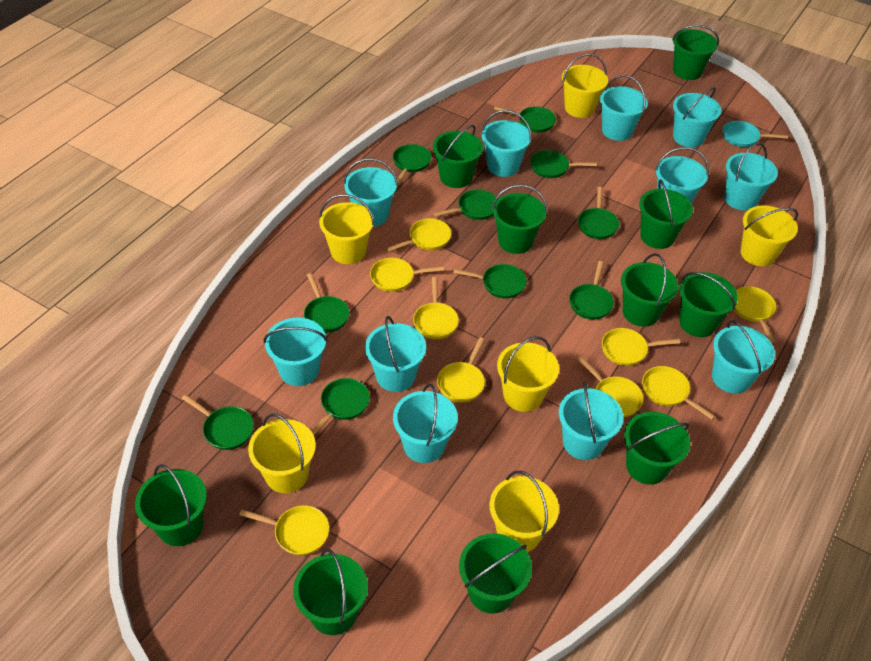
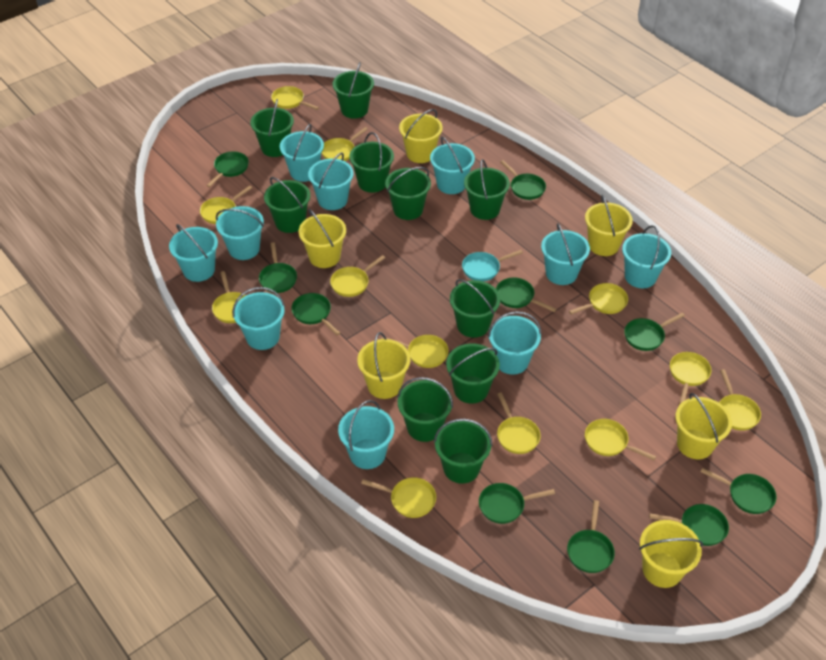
turquoise bucket: 11 -> 10
yellow pan: 9 -> 12

